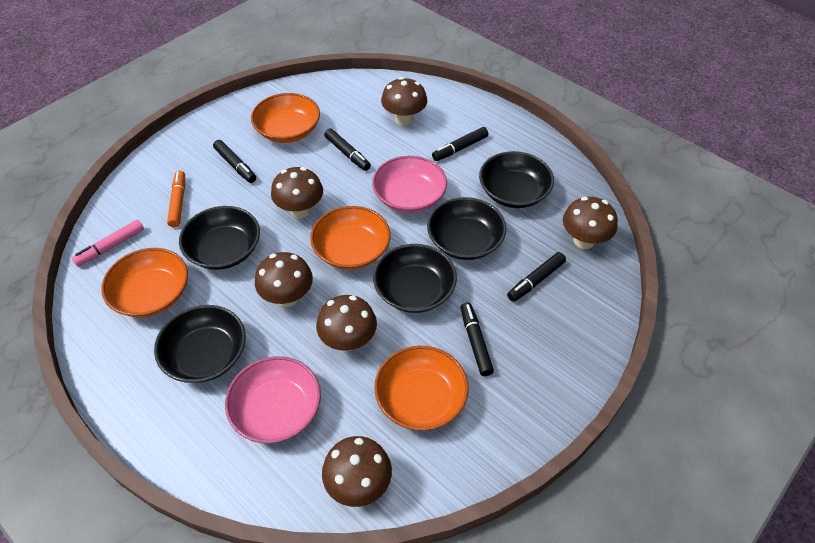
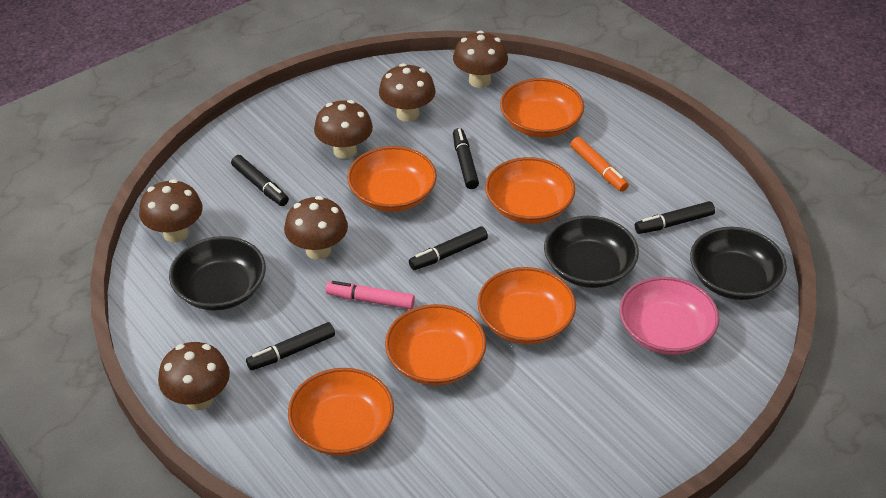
black bowl: 5 -> 3
orange bowl: 4 -> 6
pink bowl: 2 -> 1

